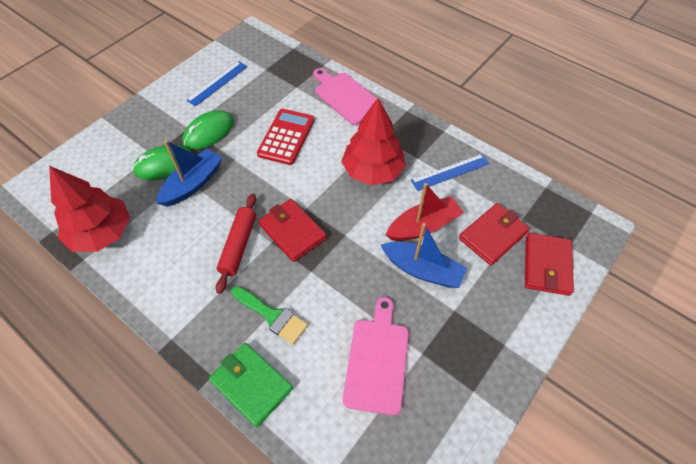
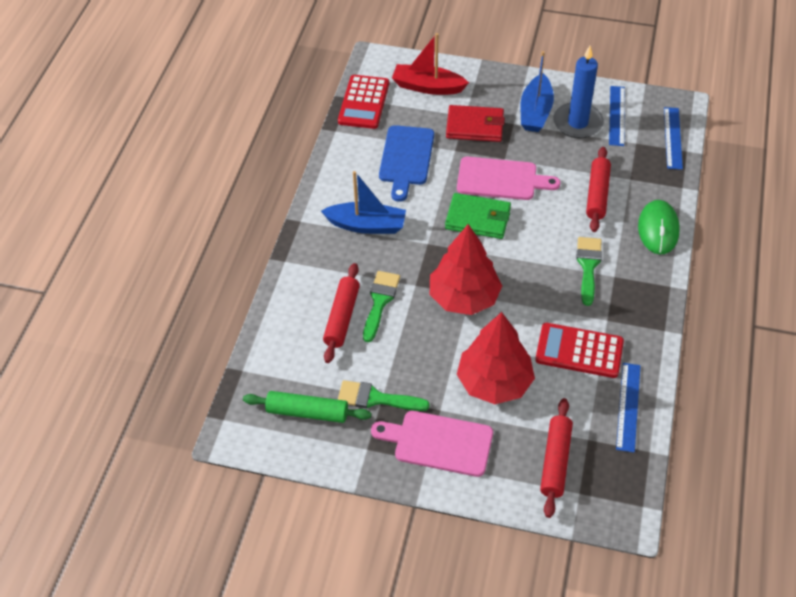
blue candle: 0 -> 1
blue cutting board: 0 -> 1
blue ruler: 2 -> 3
green brush: 1 -> 3
green mouse: 2 -> 1
green rolling pin: 0 -> 1
red calculator: 1 -> 2
red rolling pin: 1 -> 3
red wallet: 3 -> 1

